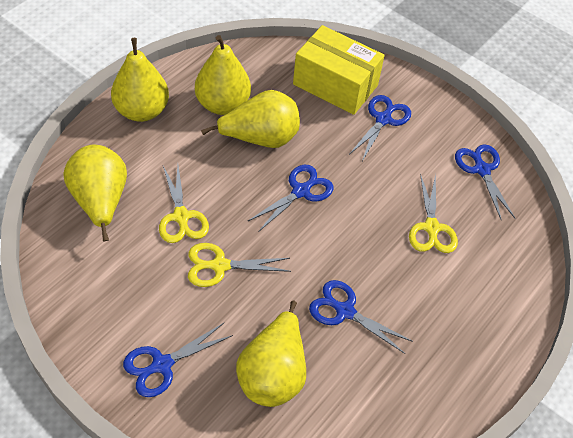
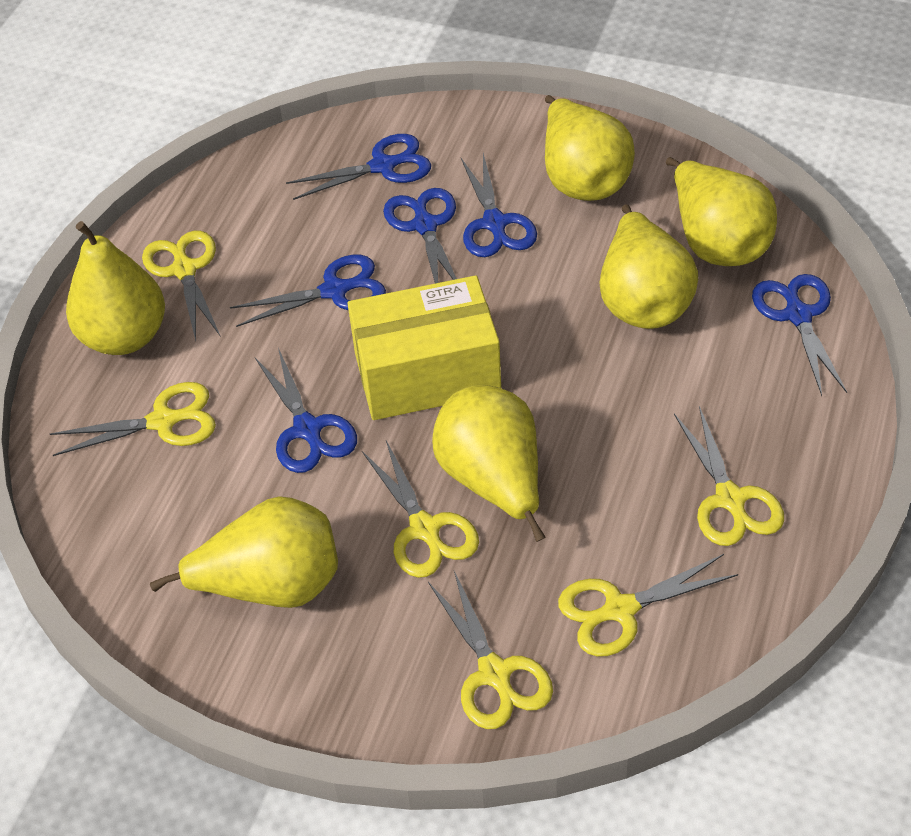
blue scissors: 5 -> 6
yellow pear: 5 -> 6
yellow scissors: 3 -> 6

